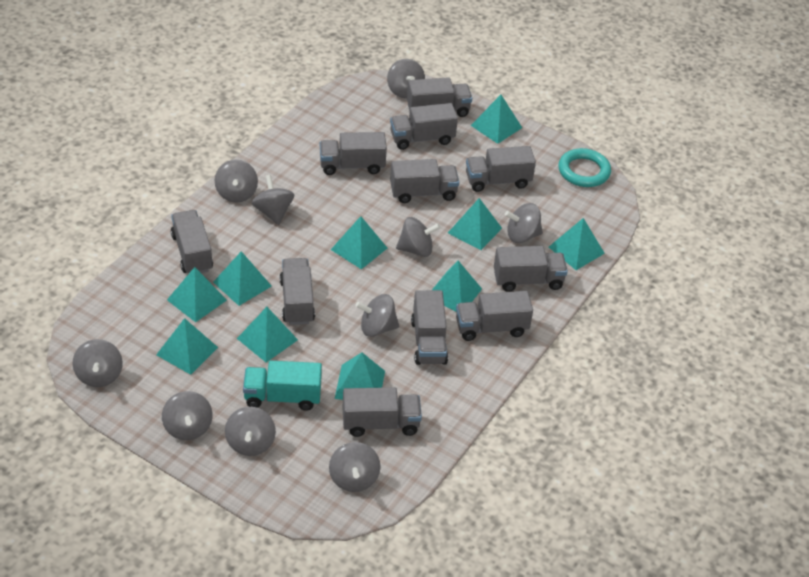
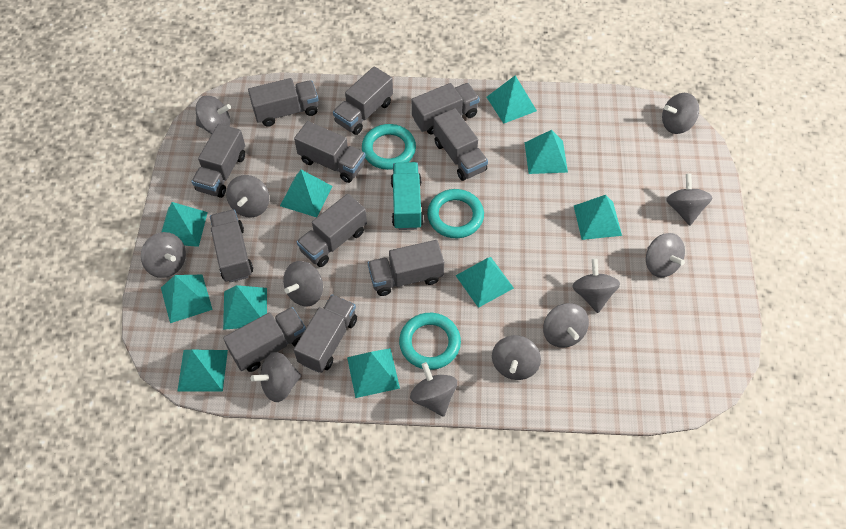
grey spinning top: 10 -> 12
turquoise ring: 1 -> 3

